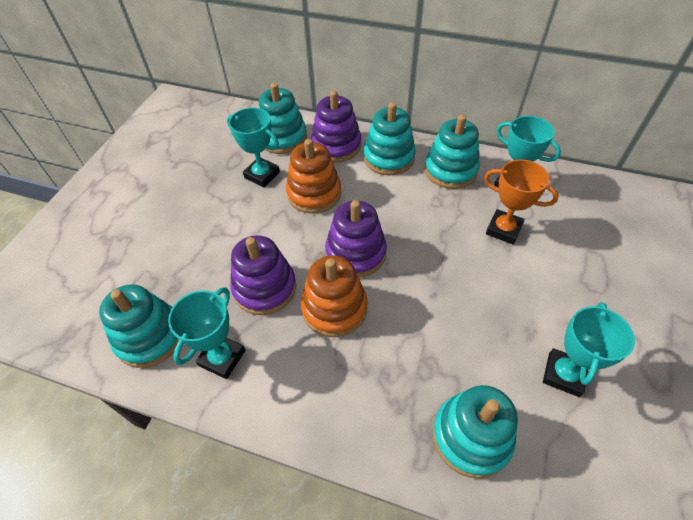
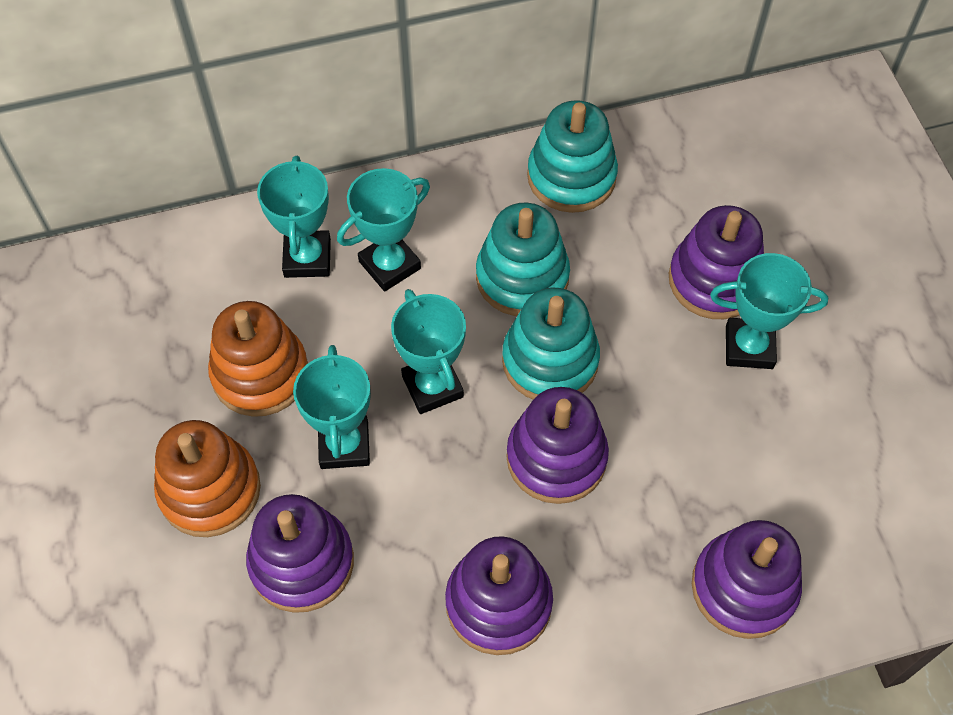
orange trophy: 1 -> 0
purple stacking toy: 3 -> 5
turquoise stacking toy: 5 -> 3
turquoise trophy: 4 -> 5

